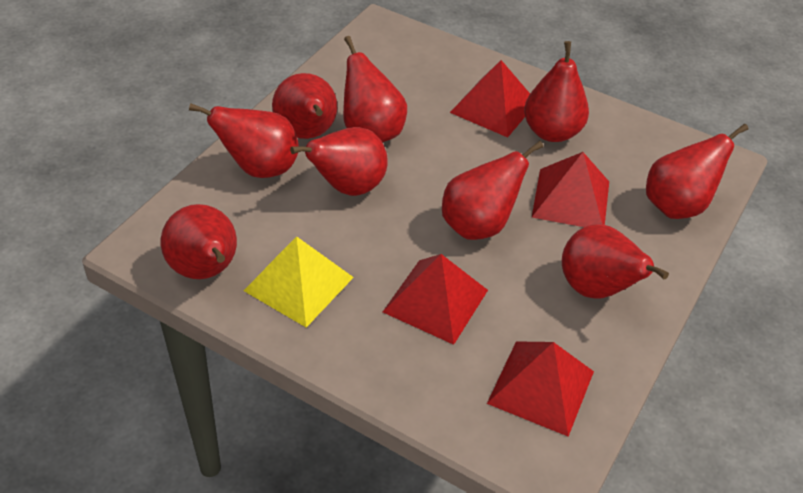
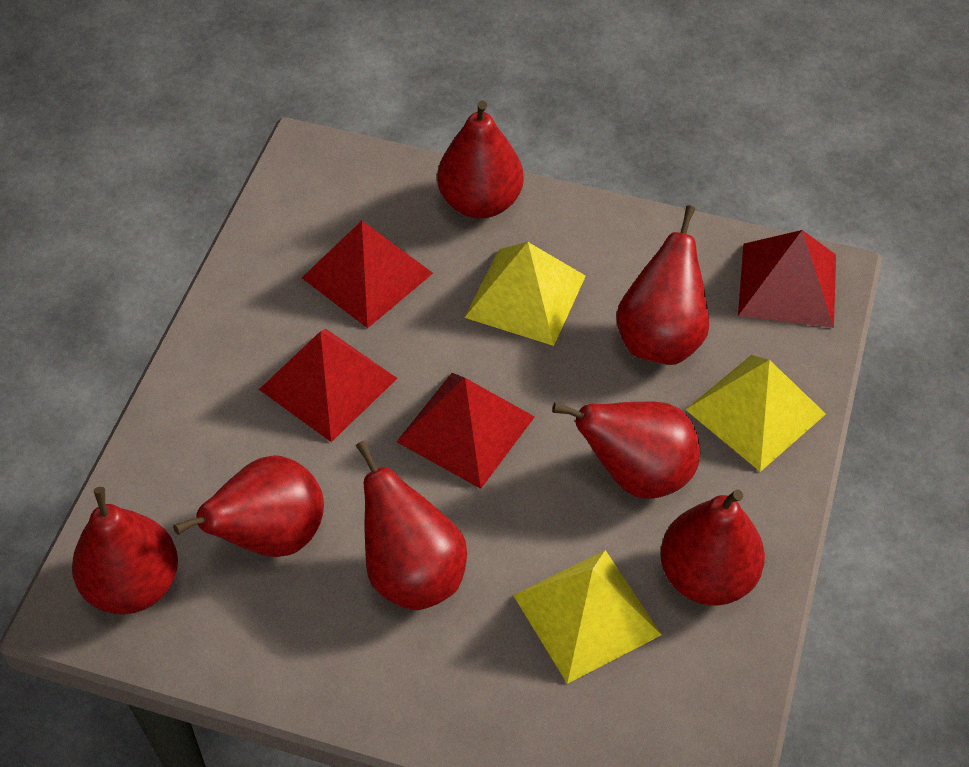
red pear: 9 -> 7
yellow pyramid: 1 -> 3

